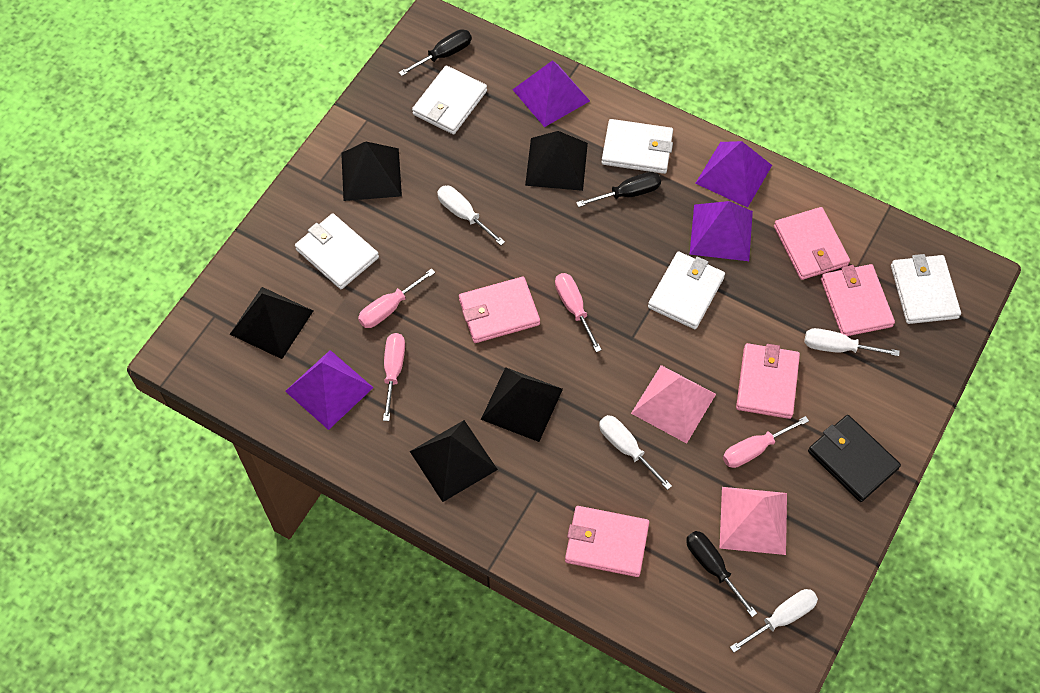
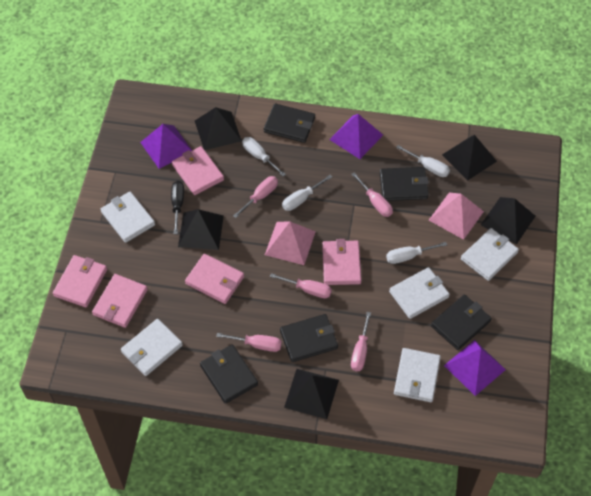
black screwdriver: 3 -> 1
black wallet: 1 -> 5
pink screwdriver: 4 -> 5
purple pyramid: 4 -> 3

